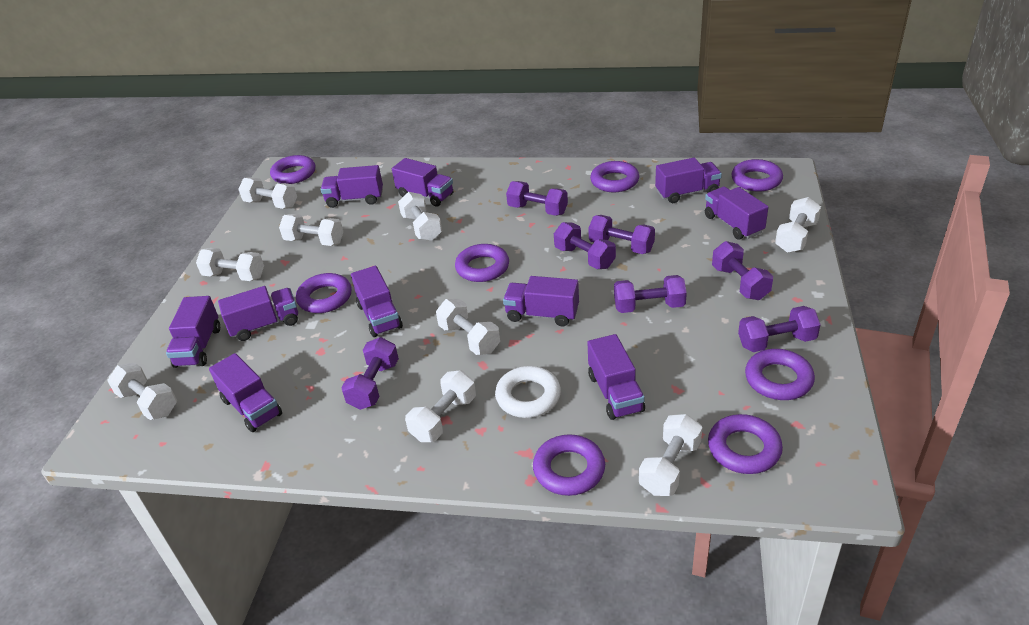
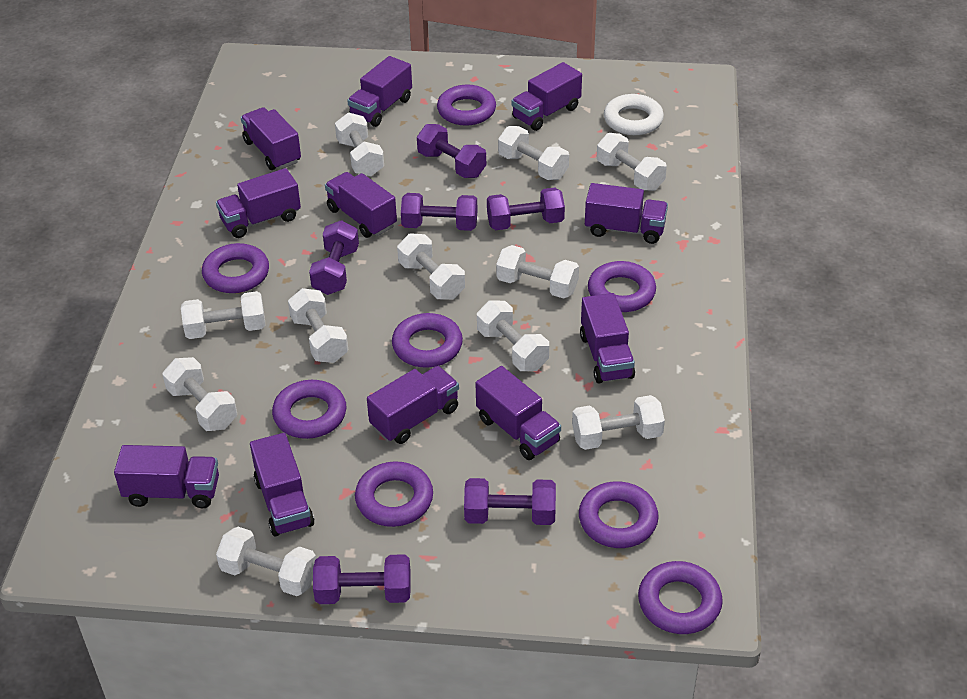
purple dumbbell: 7 -> 6
purple truck: 10 -> 11
white dumbbell: 9 -> 11

